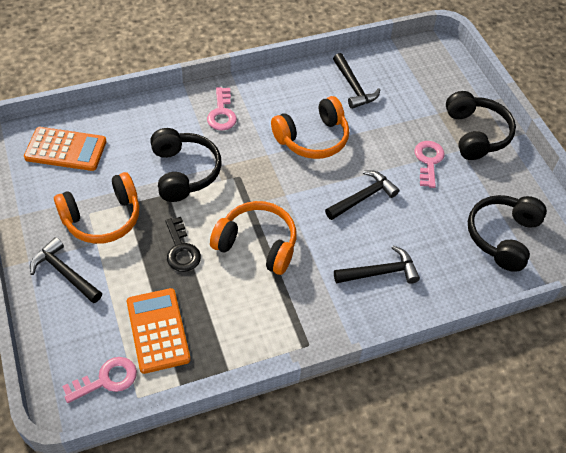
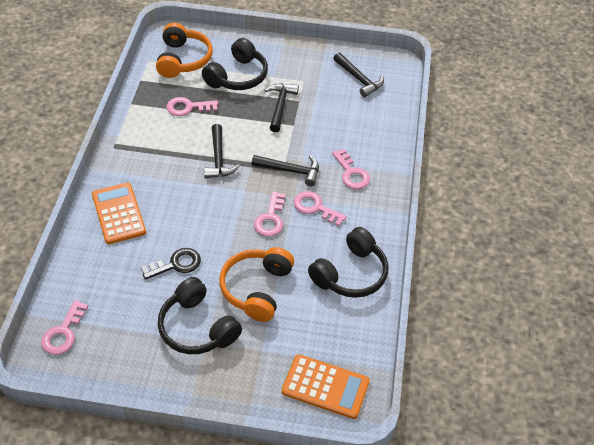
orange headphones: 3 -> 2
pink key: 3 -> 5

